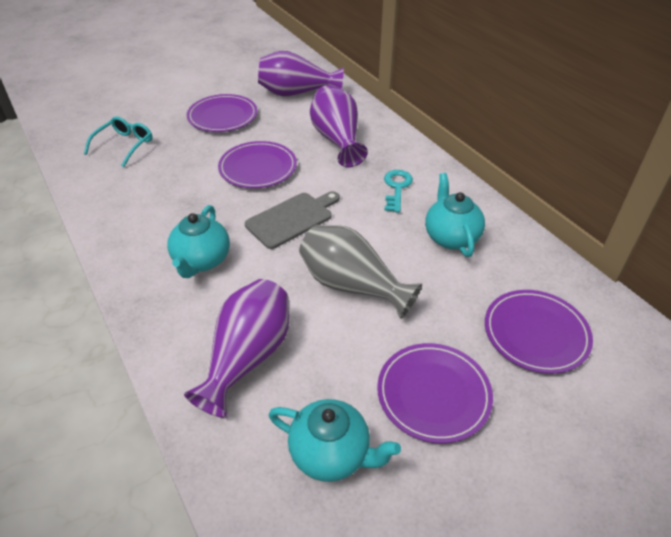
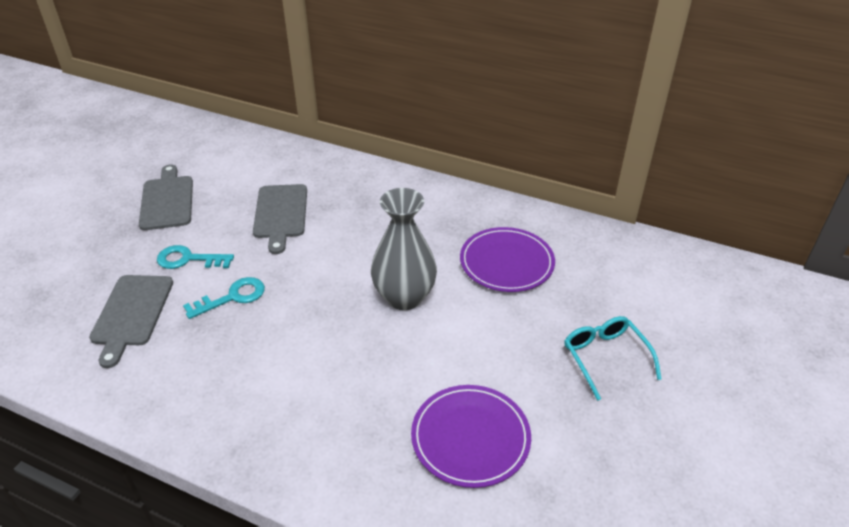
grey cutting board: 1 -> 3
purple plate: 4 -> 2
purple vase: 3 -> 0
turquoise key: 1 -> 2
turquoise teapot: 3 -> 0

